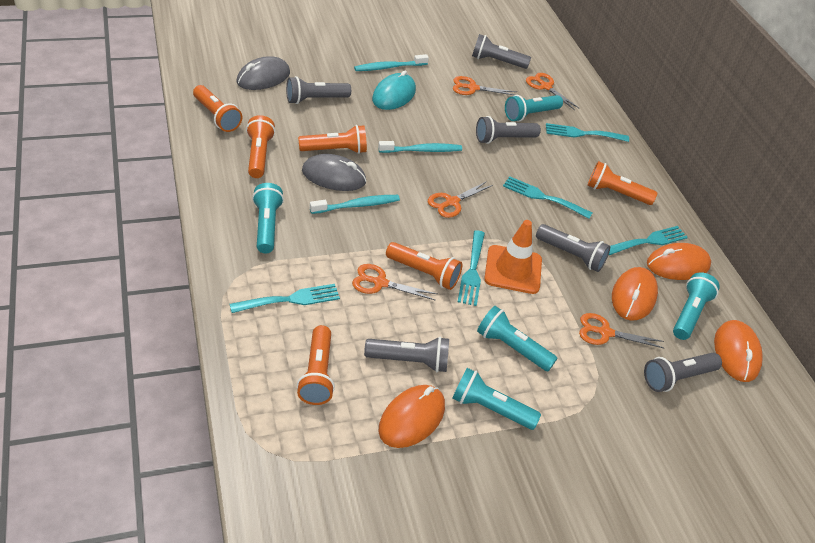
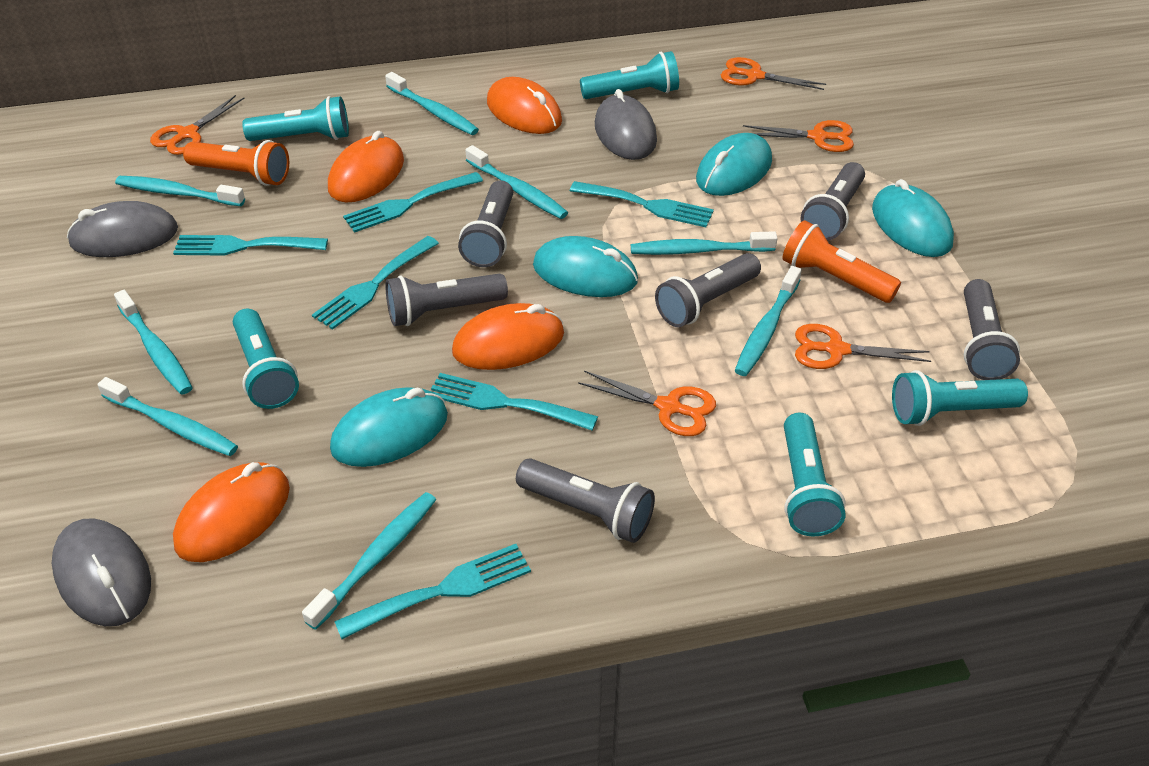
grey mouse: 2 -> 3
orange flashlight: 6 -> 2
orange traffic cone: 1 -> 0
turquoise fork: 5 -> 6
turquoise mouse: 1 -> 4
turquoise toothbrush: 3 -> 8

